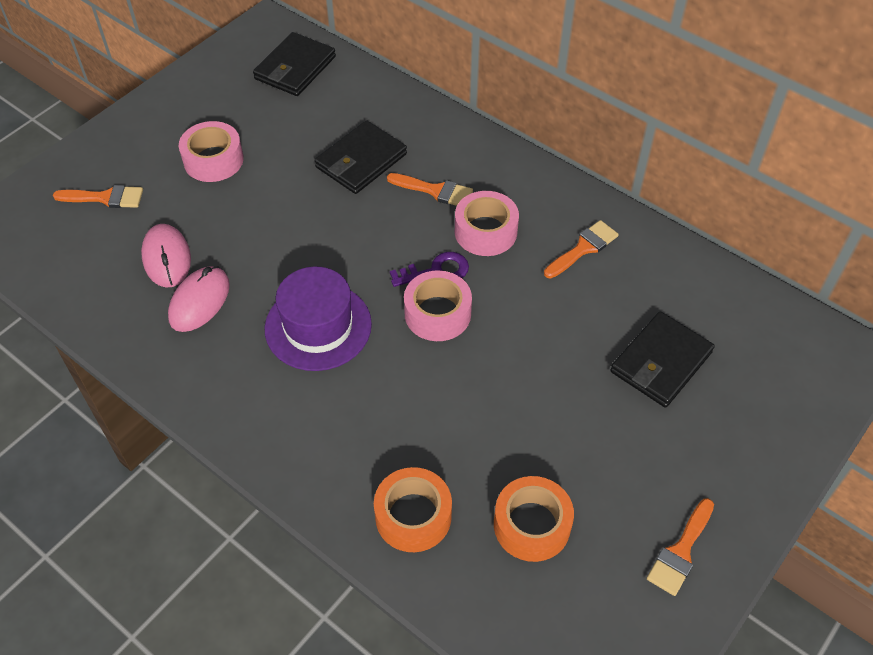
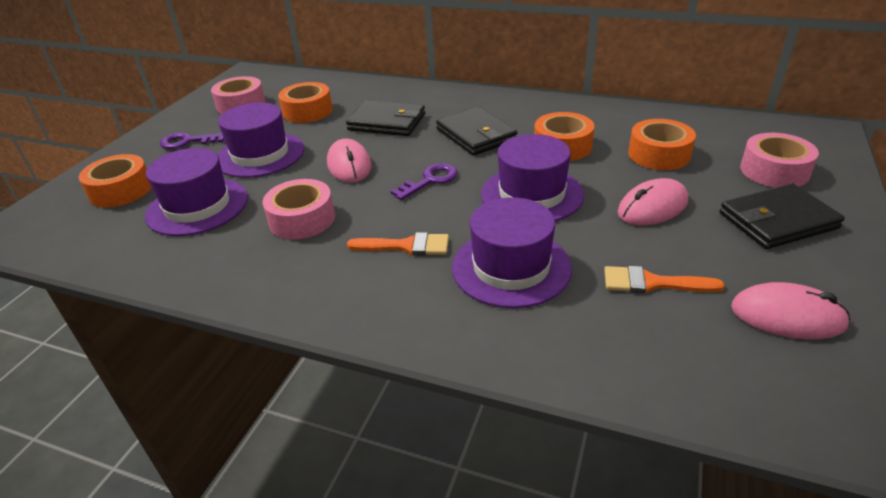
orange brush: 4 -> 2
orange tape: 2 -> 4
pink mouse: 2 -> 3
purple hat: 1 -> 4
purple key: 1 -> 2

